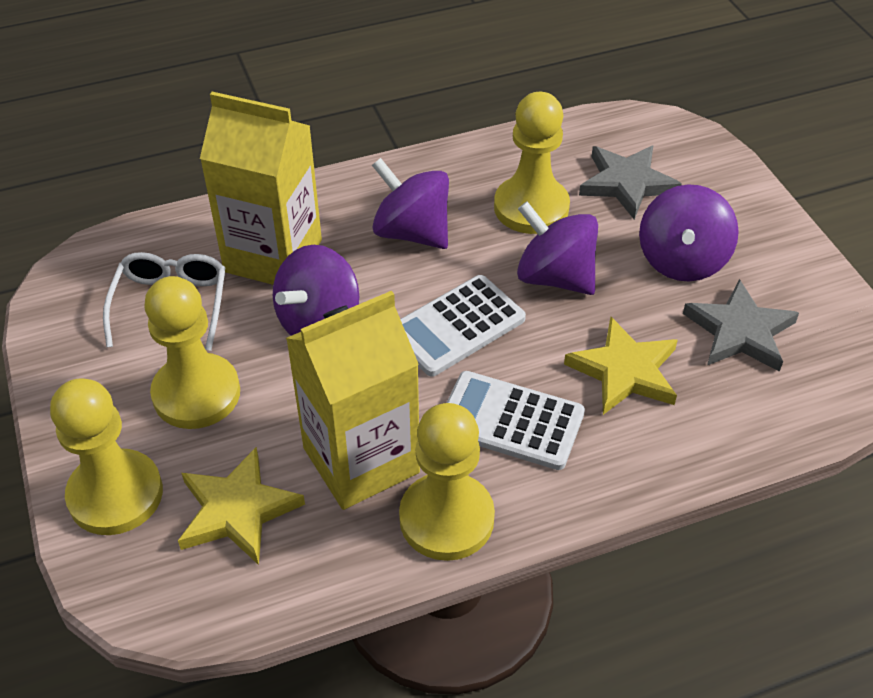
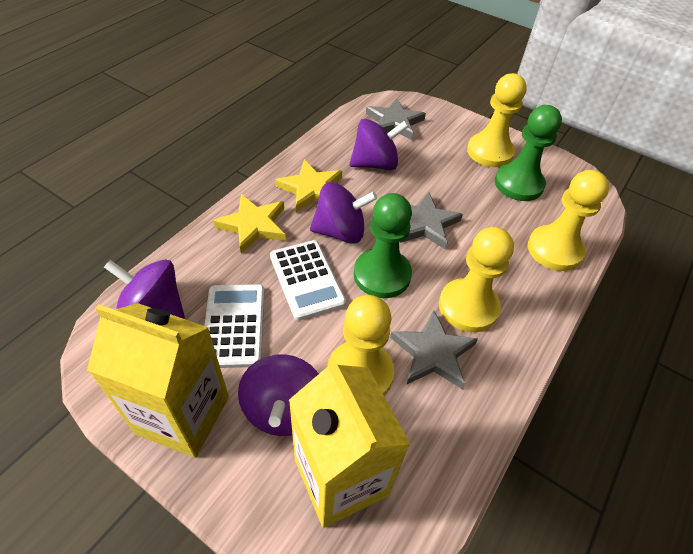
green pawn: 0 -> 2
grey star: 2 -> 3
white glasses: 1 -> 0

